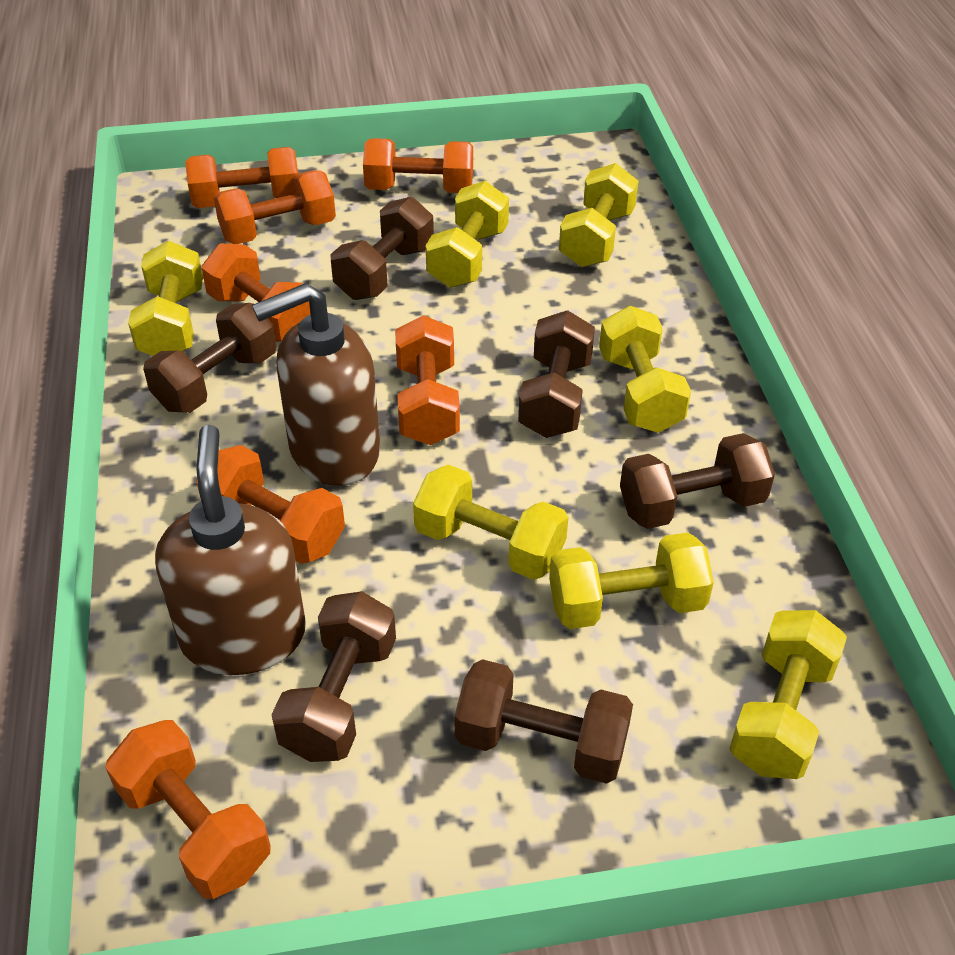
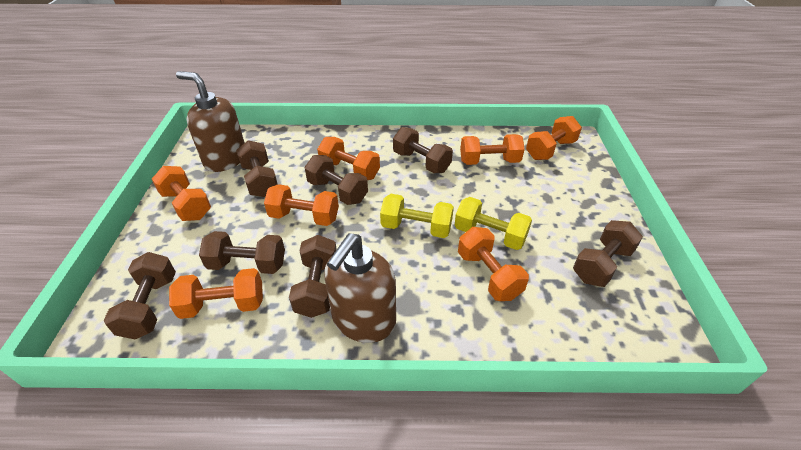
brown dumbbell: 6 -> 7
yellow dumbbell: 7 -> 2

